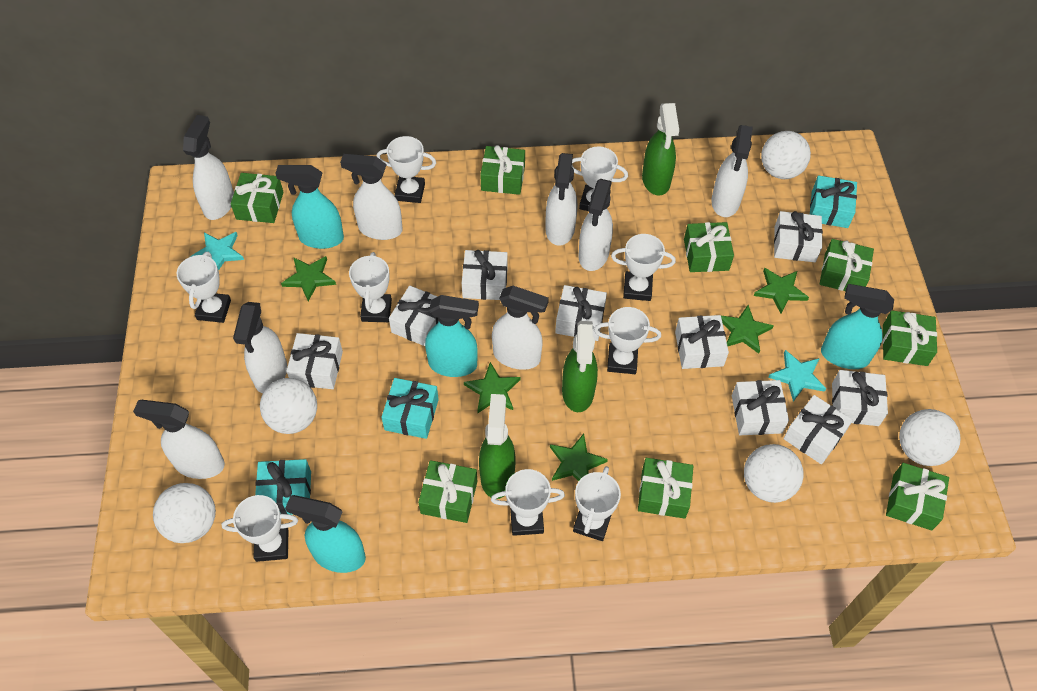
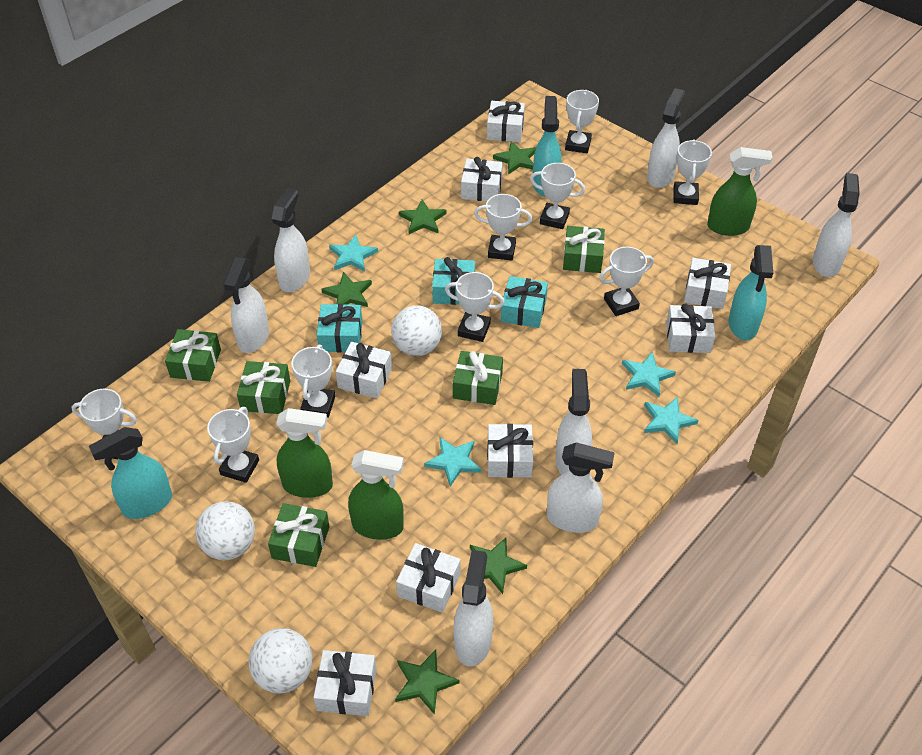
green gift: 8 -> 5
turquoise spray bottle: 4 -> 3
turquoise star: 2 -> 4
white ball: 5 -> 3
white gift: 9 -> 8
white spray bottle: 8 -> 7

